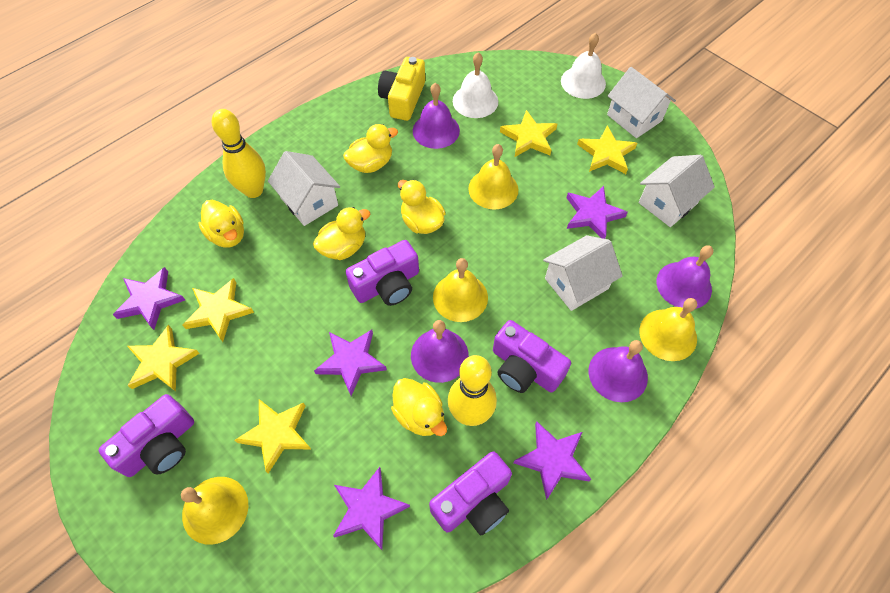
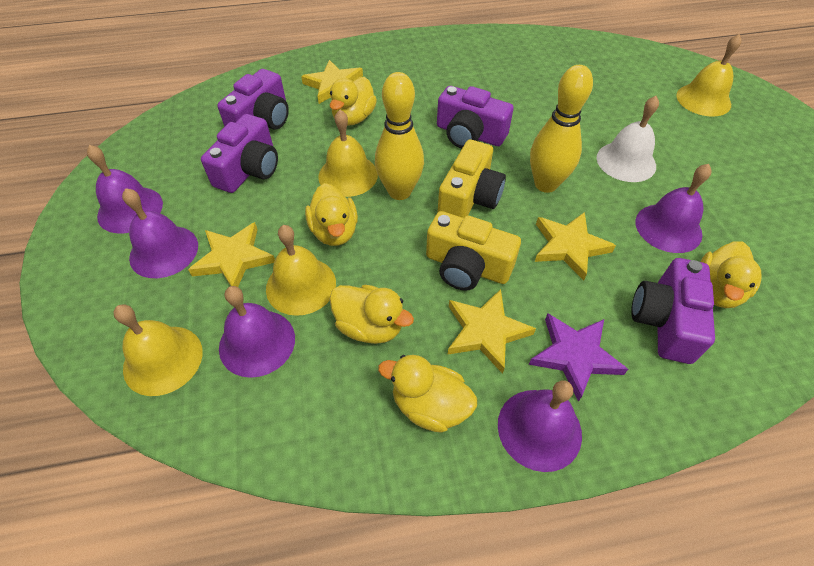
purple bell: 4 -> 5
purple star: 5 -> 1
white bell: 2 -> 1
white house: 4 -> 0
yellow camera: 1 -> 2
yellow star: 5 -> 4

